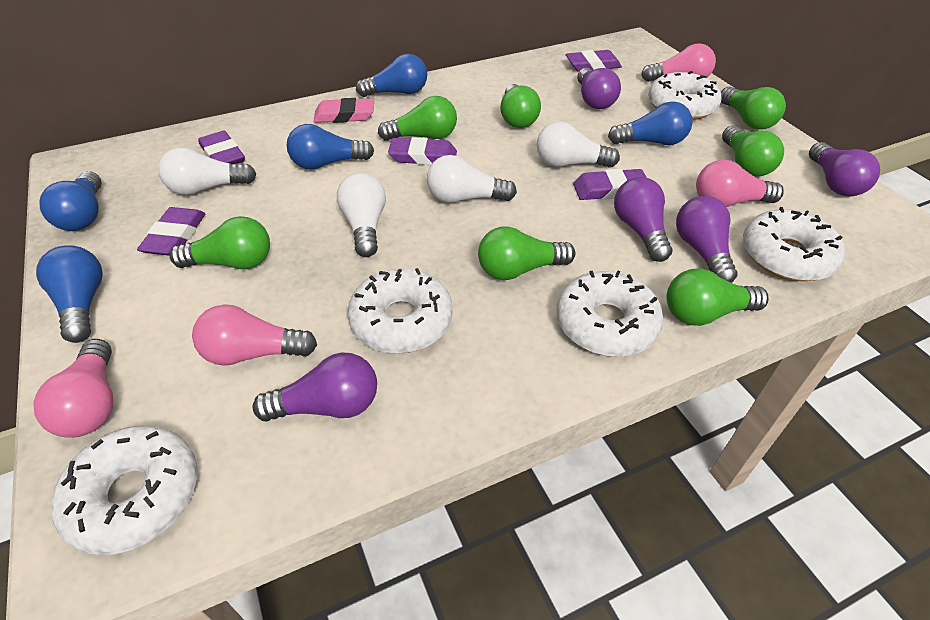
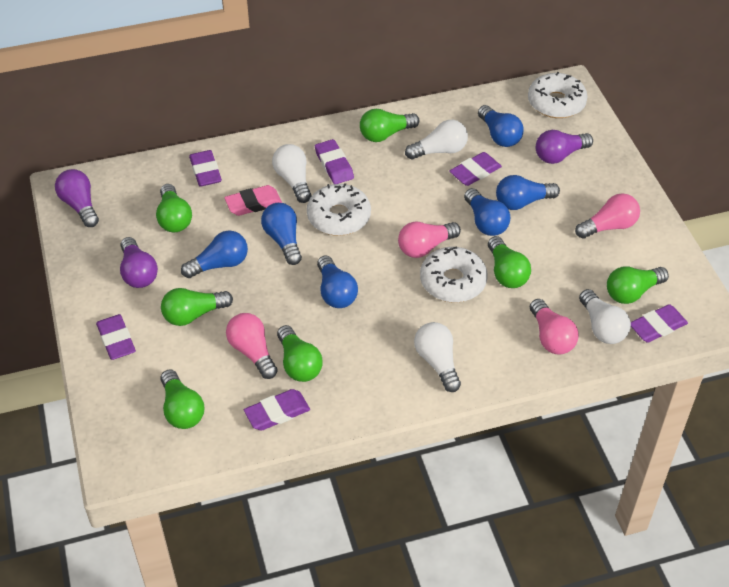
blue light bulb: 5 -> 6
purple eraser: 5 -> 6
purple light bulb: 5 -> 3
white donut: 5 -> 3

